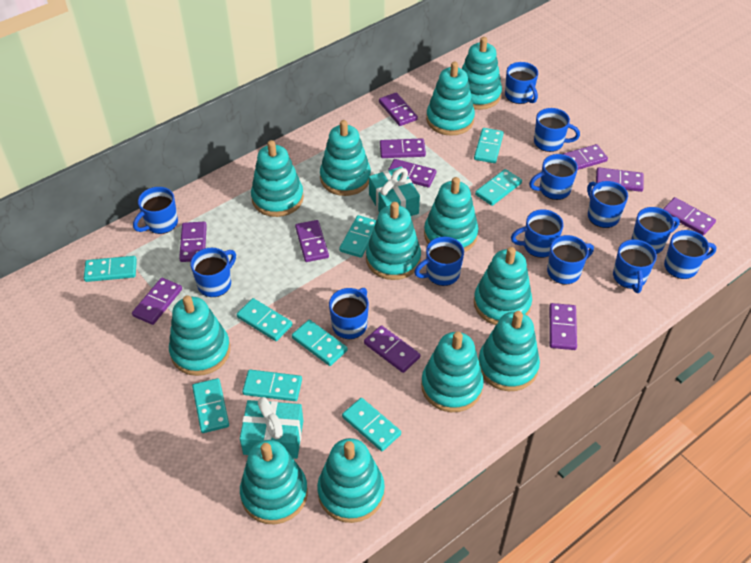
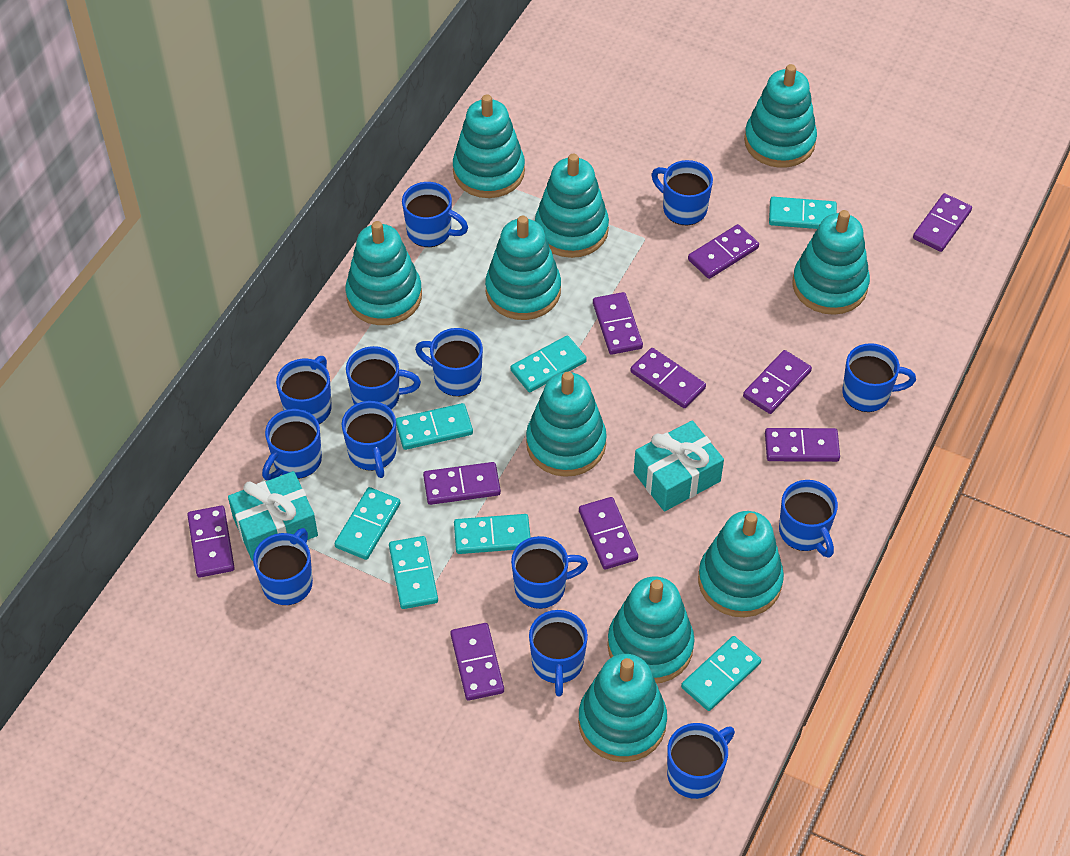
purple domino: 11 -> 10
turquoise domino: 9 -> 7
turquoise stacking toy: 12 -> 10

